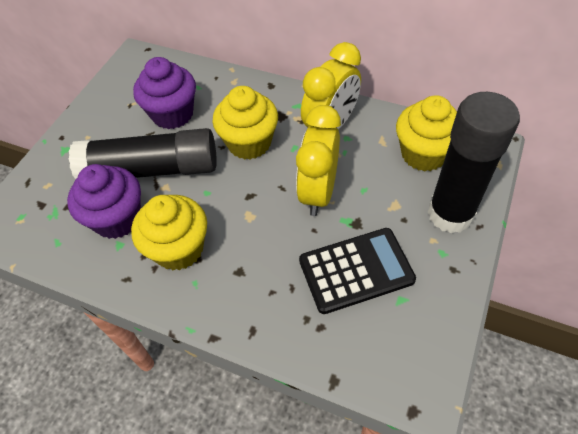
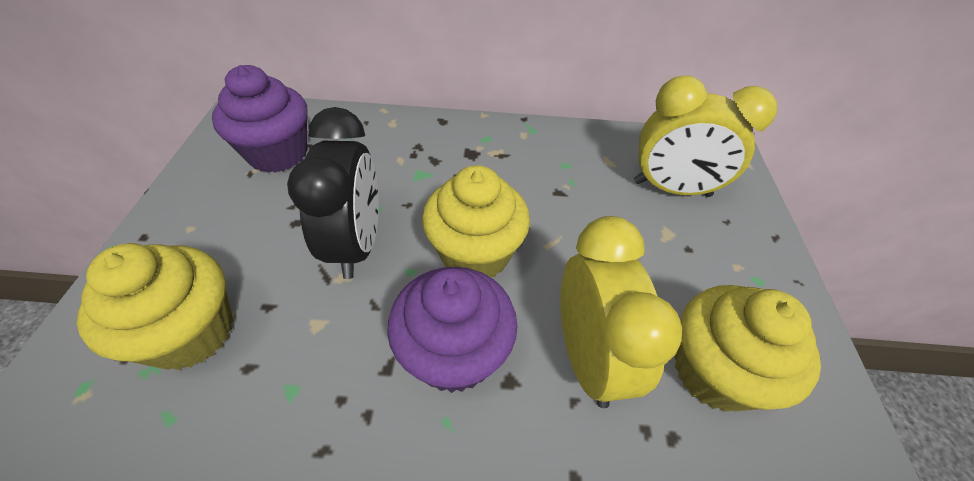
black calculator: 1 -> 0
black clock: 0 -> 1
black glue stick: 2 -> 0

